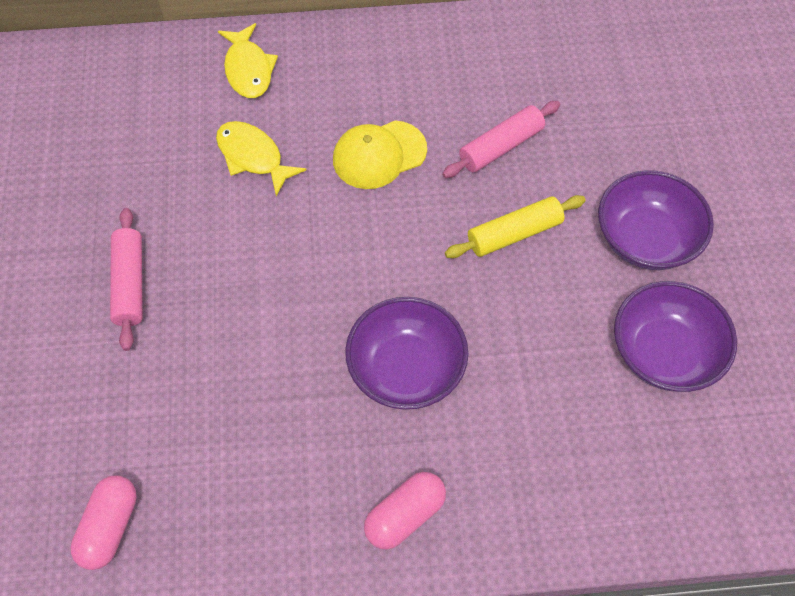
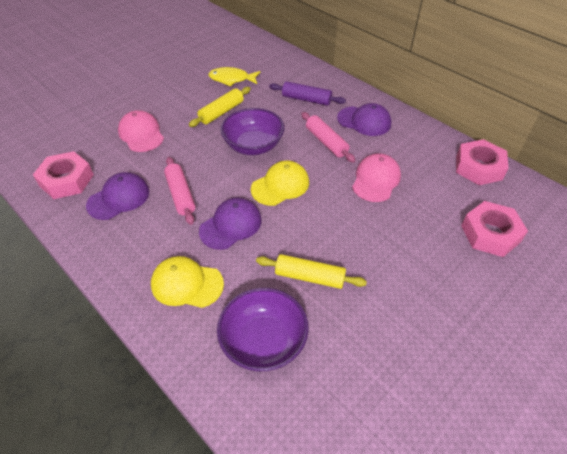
pink cap: 0 -> 2
pink capsule: 2 -> 0
pink nut: 0 -> 3
purple bowl: 3 -> 2
purple cap: 0 -> 3
purple rolling pin: 0 -> 1
yellow cap: 1 -> 2
yellow fish: 2 -> 1
yellow rolling pin: 1 -> 2

